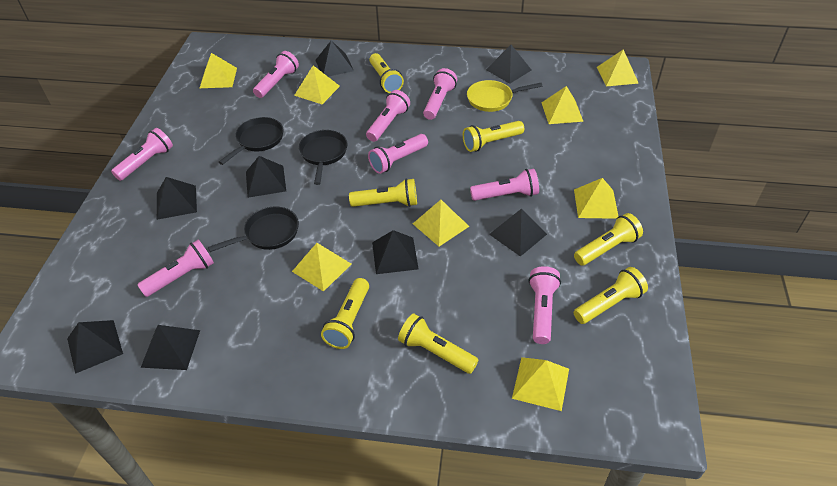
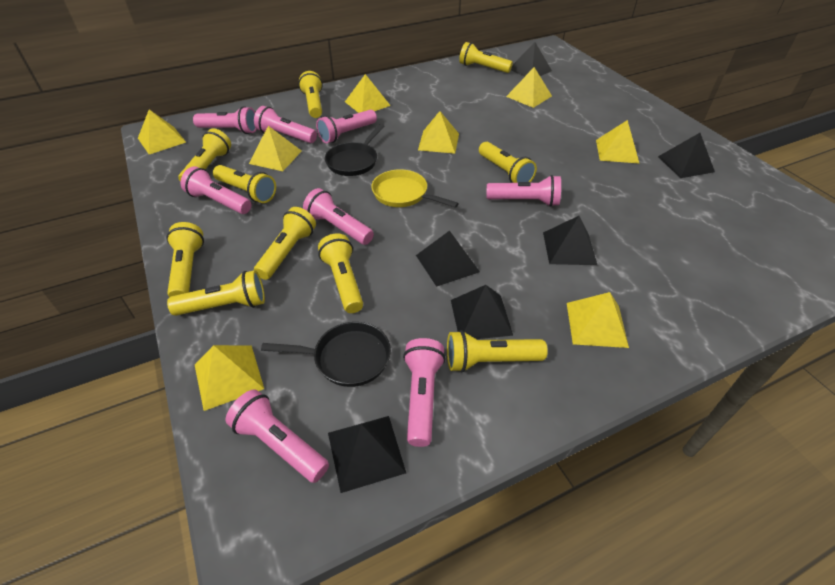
black pan: 3 -> 2
black pyramid: 8 -> 6
yellow flashlight: 7 -> 10

